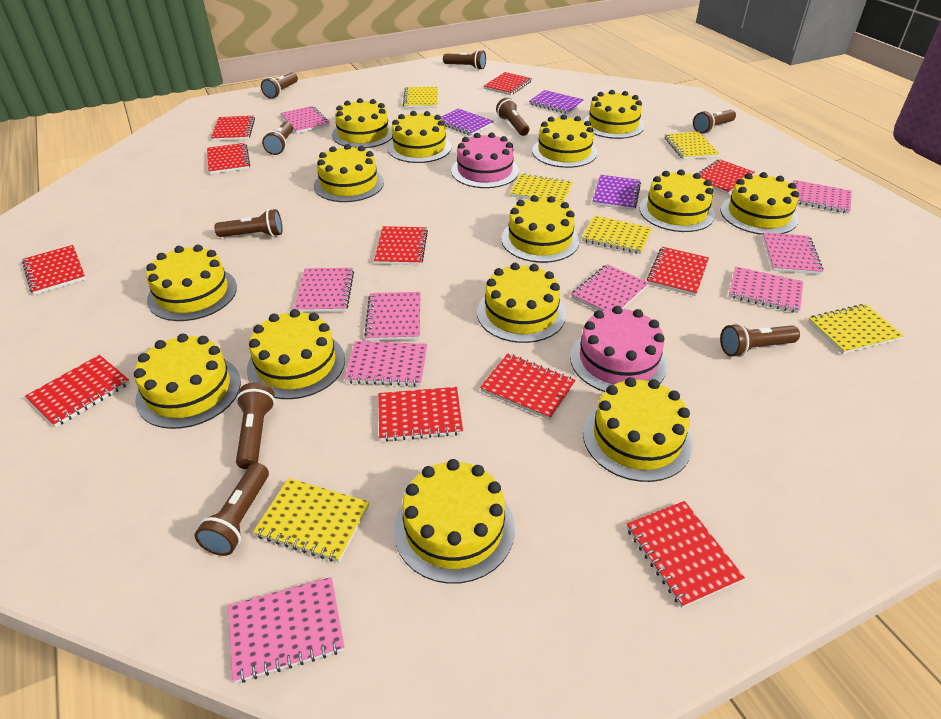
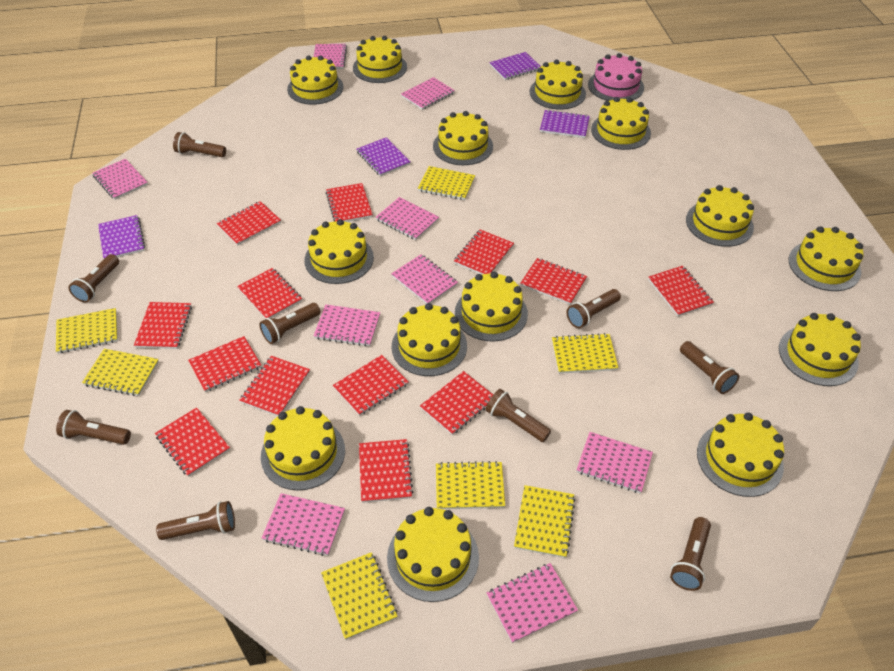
pink cake: 2 -> 1
purple notebook: 3 -> 4
red notebook: 11 -> 13
yellow notebook: 6 -> 7

